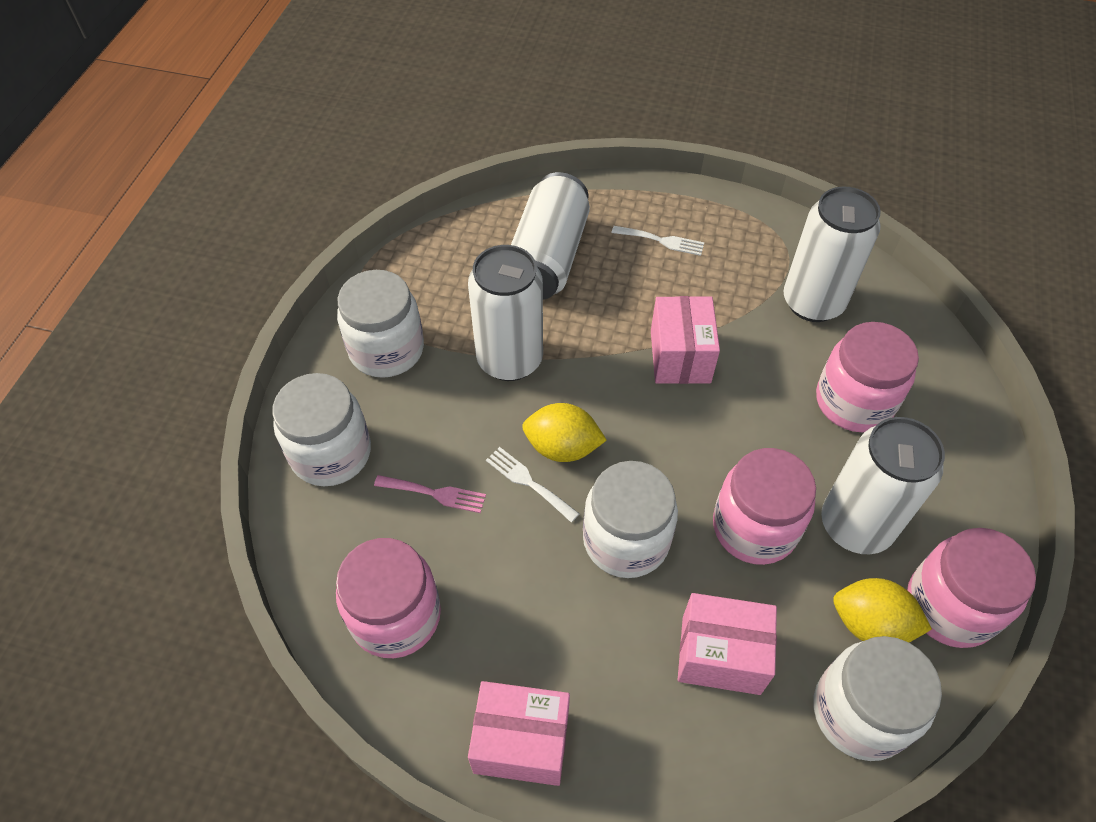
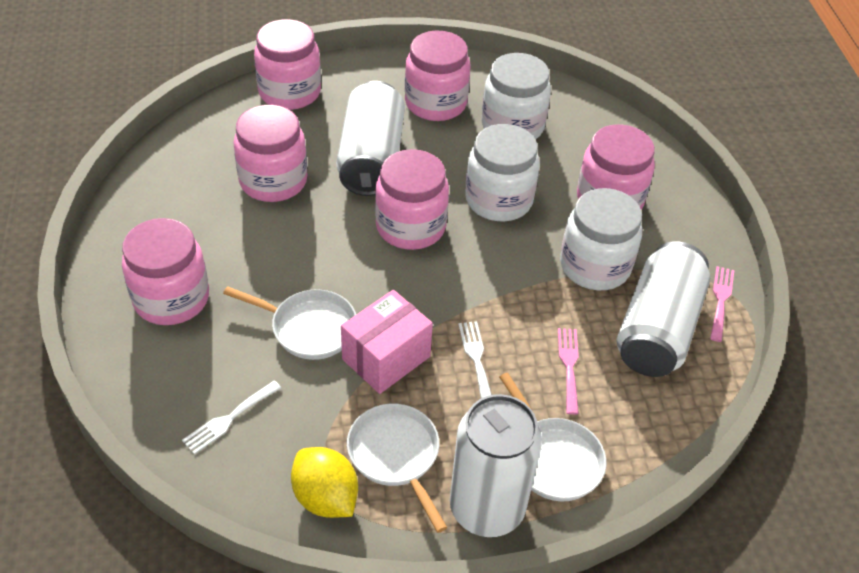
pink box: 3 -> 1
pink fork: 1 -> 2
pink jar: 4 -> 6
white can: 4 -> 3
white jar: 4 -> 3
white pan: 0 -> 3
yellow lemon: 2 -> 1

